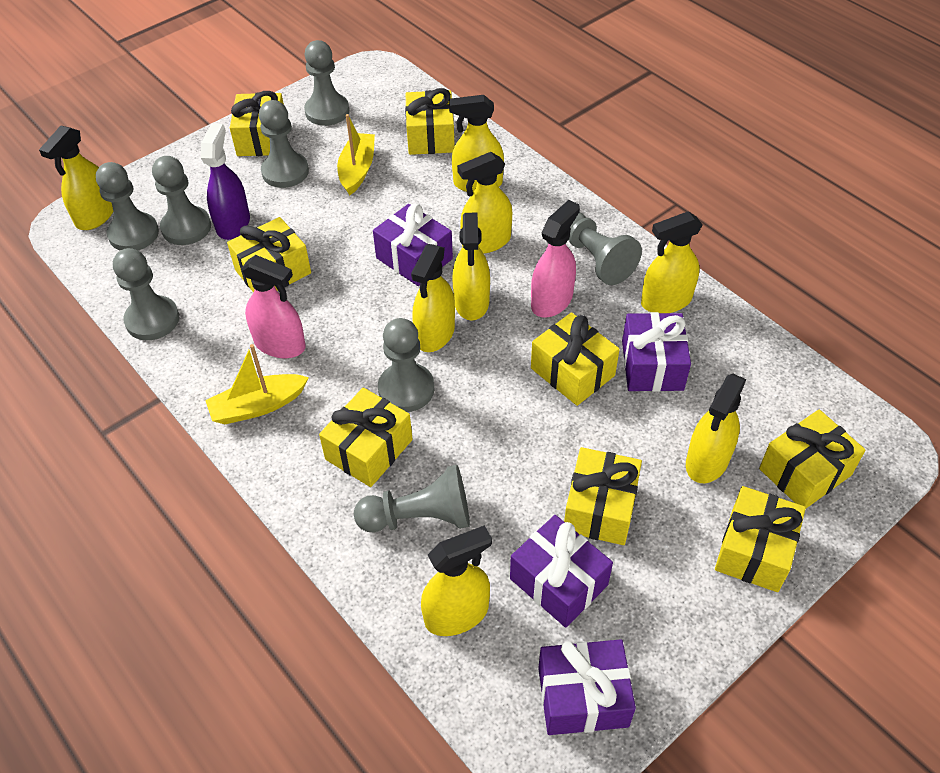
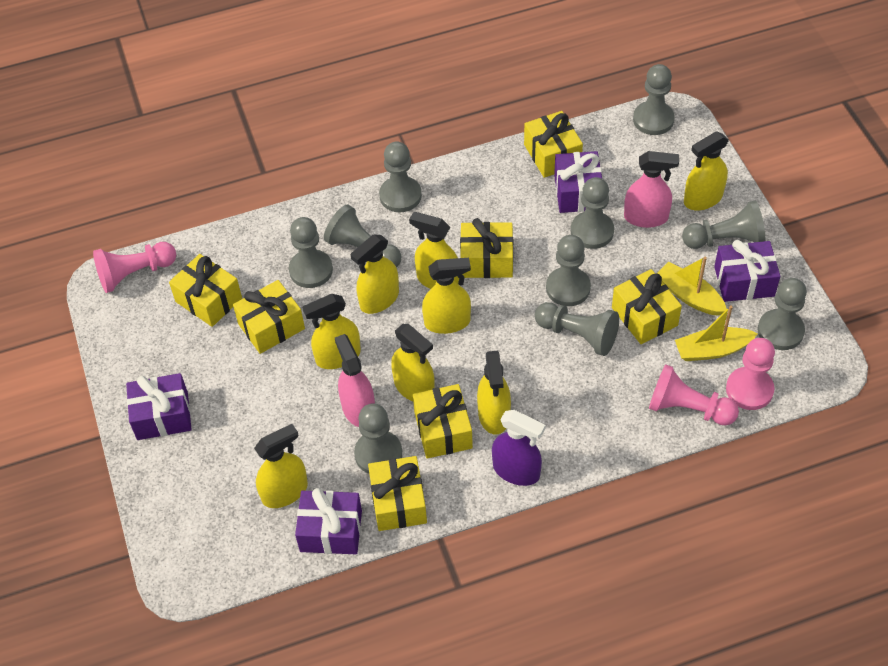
grey pawn: 8 -> 10
pink pawn: 0 -> 3
yellow gift: 8 -> 7

